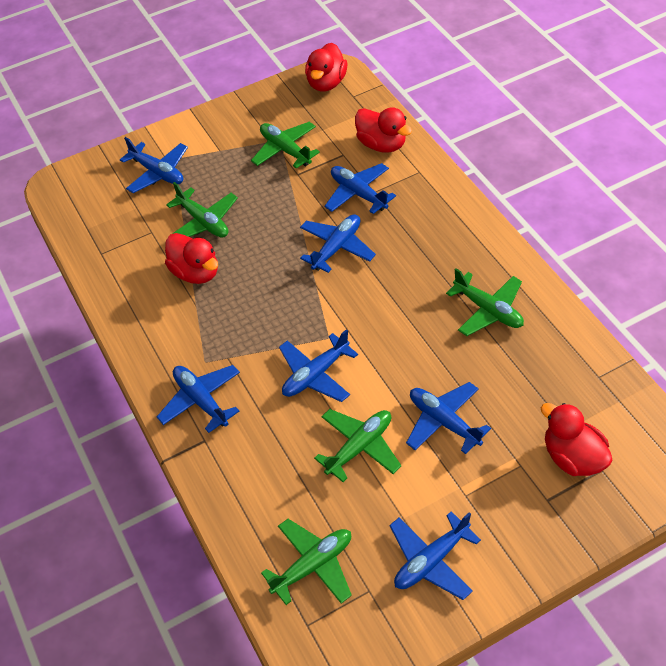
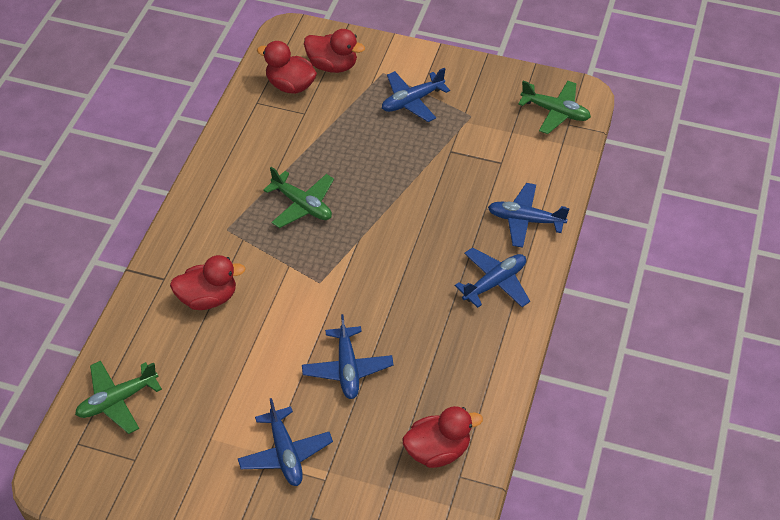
blue plane: 7 -> 5
green plane: 5 -> 3

